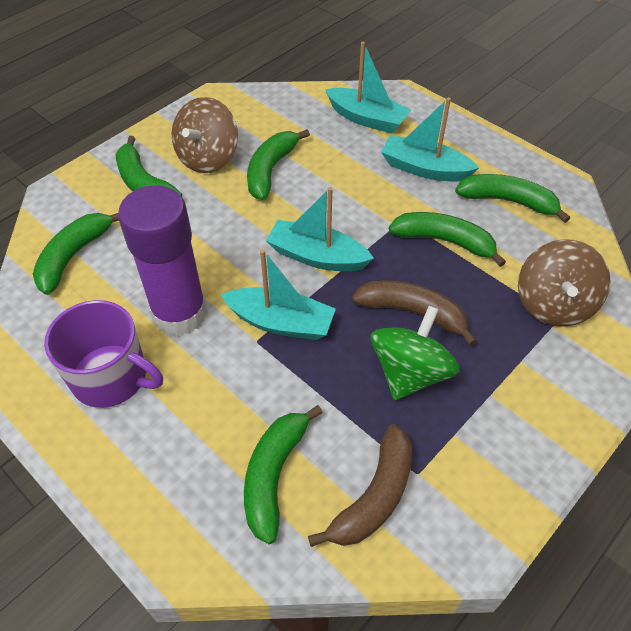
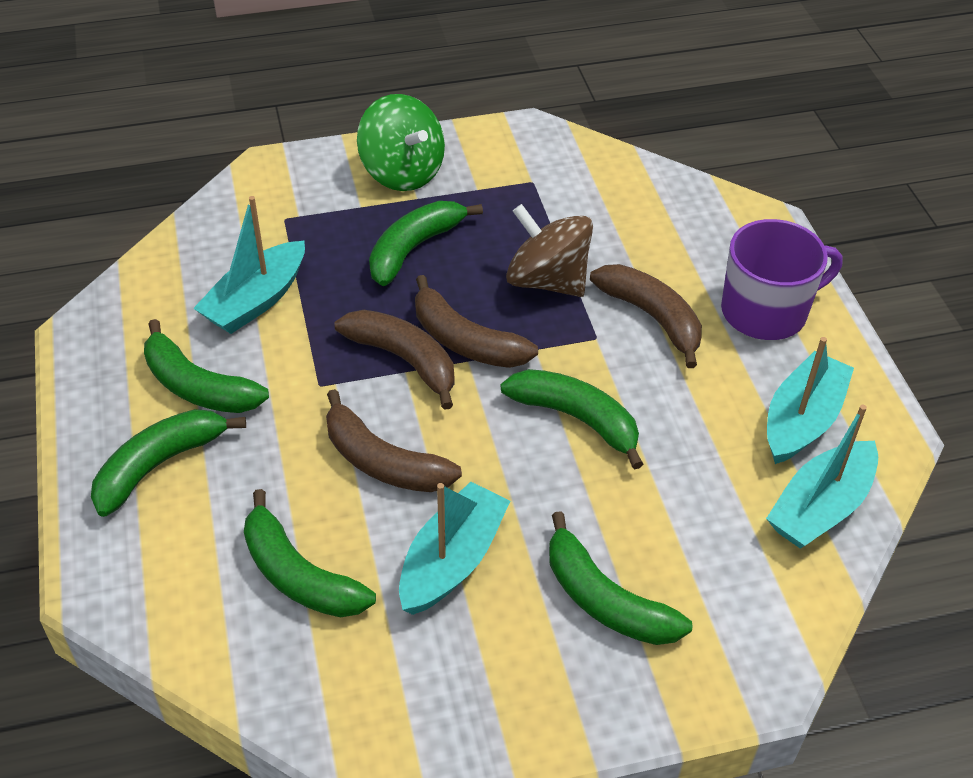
brown banana: 2 -> 4
brown spinning top: 2 -> 1
purple glue stick: 1 -> 0

